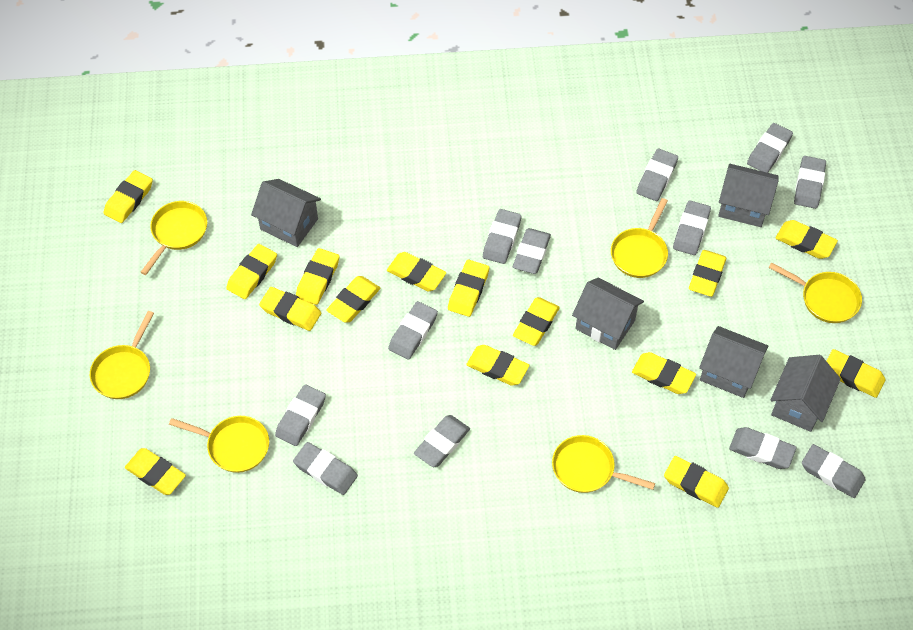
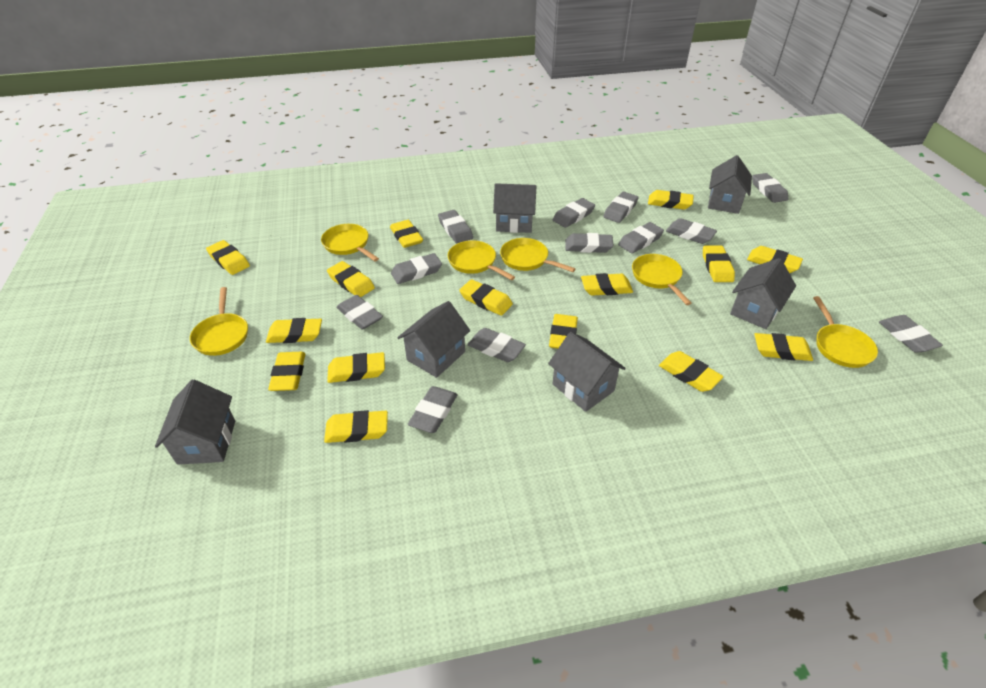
grey house: 5 -> 6

